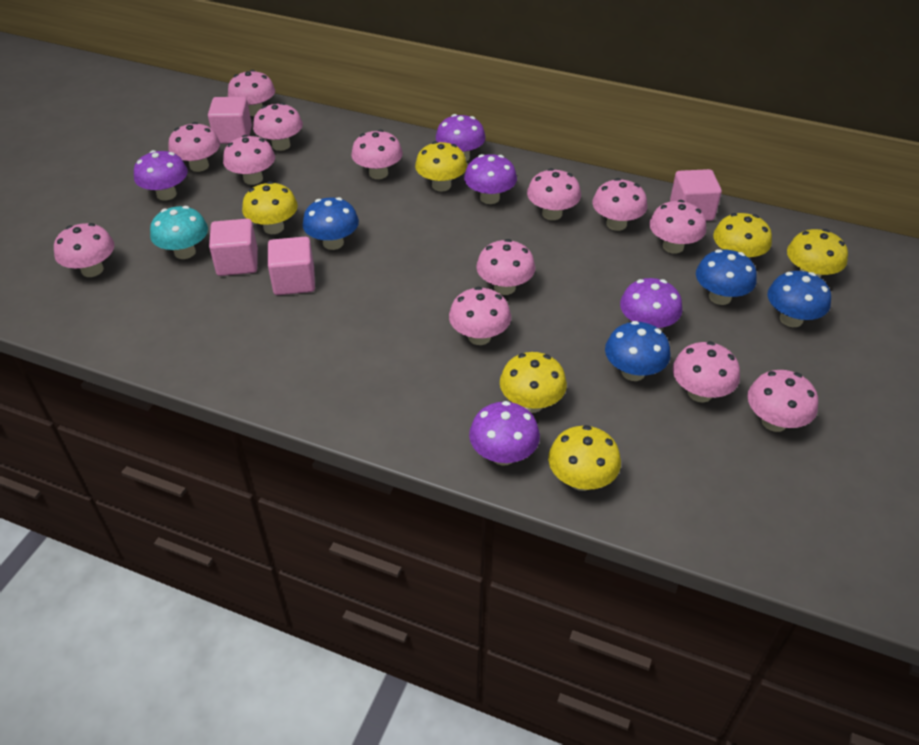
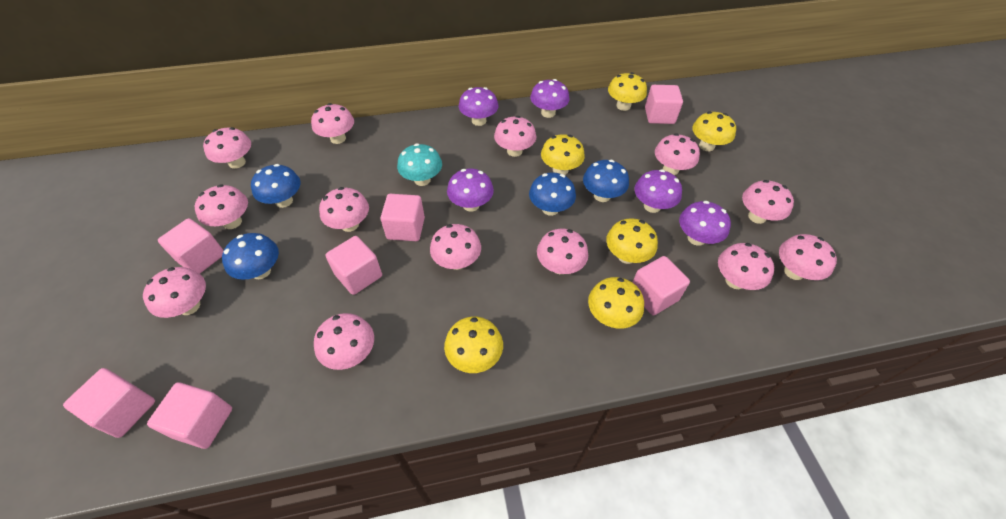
pink cube: 4 -> 7

